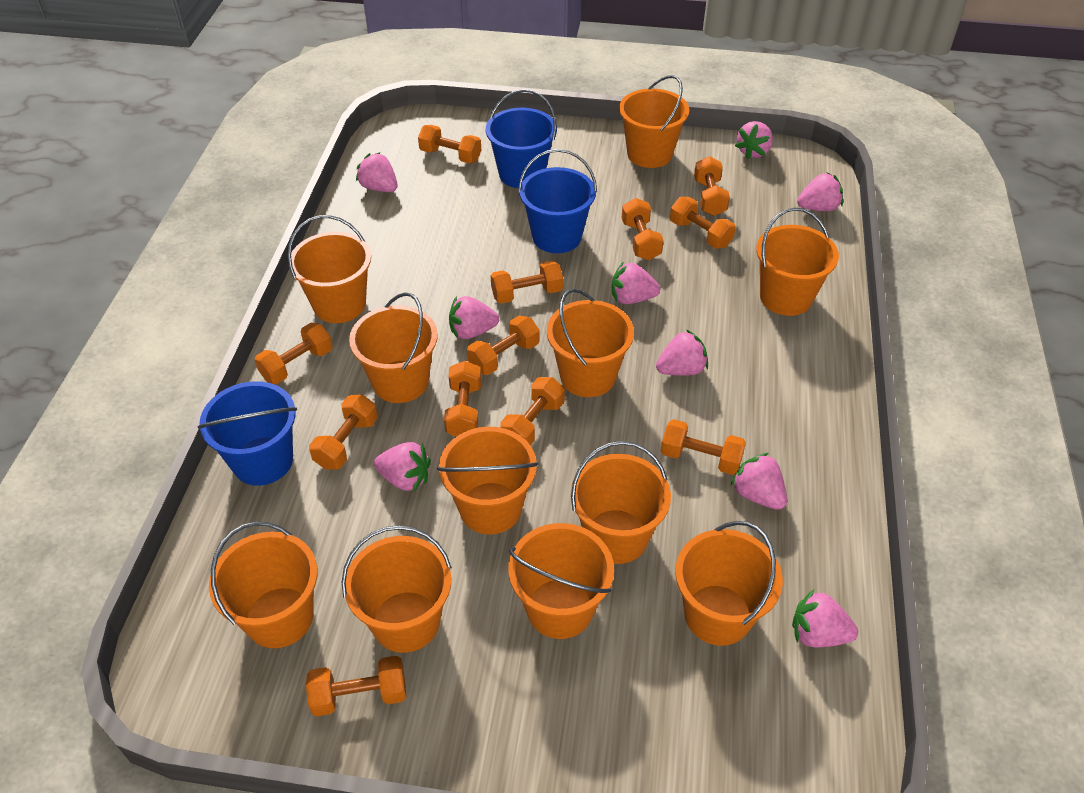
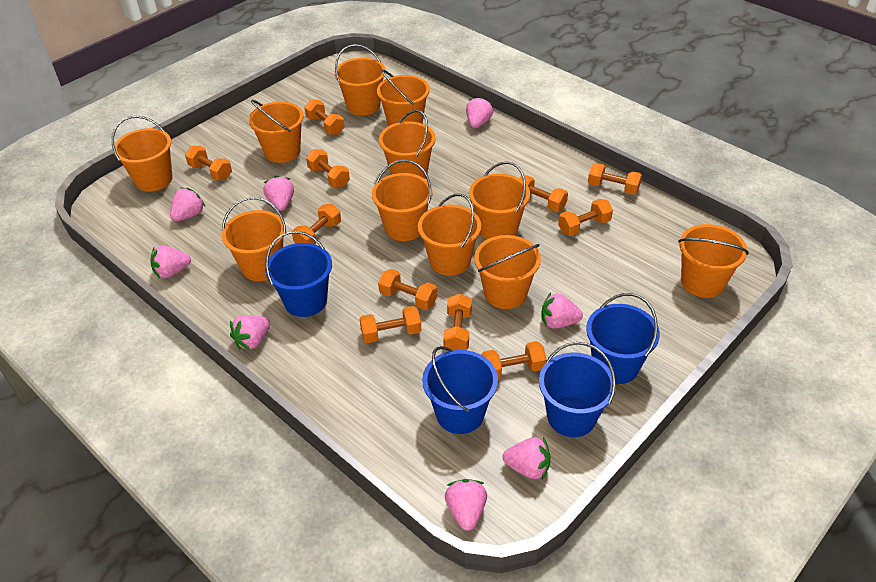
blue bucket: 3 -> 4
orange dumbbell: 12 -> 11
pink strawberry: 9 -> 8

